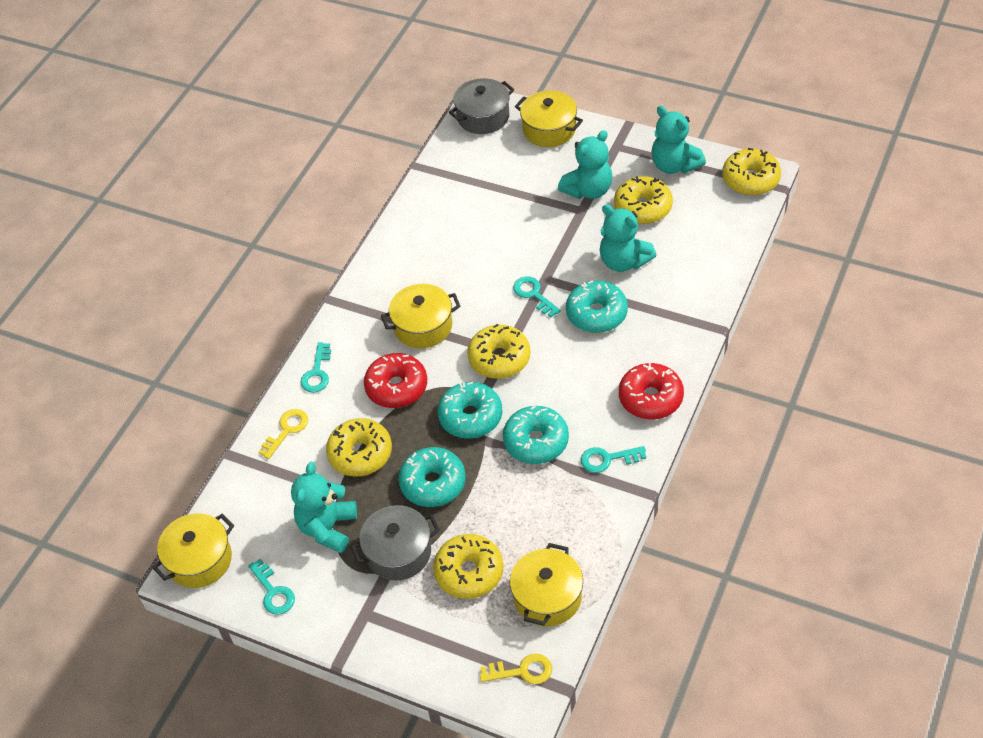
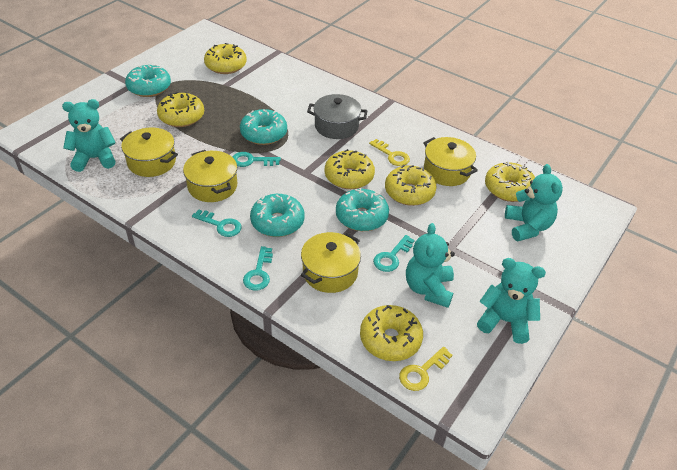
grey pot: 2 -> 1
red donut: 2 -> 0
yellow donut: 5 -> 6

